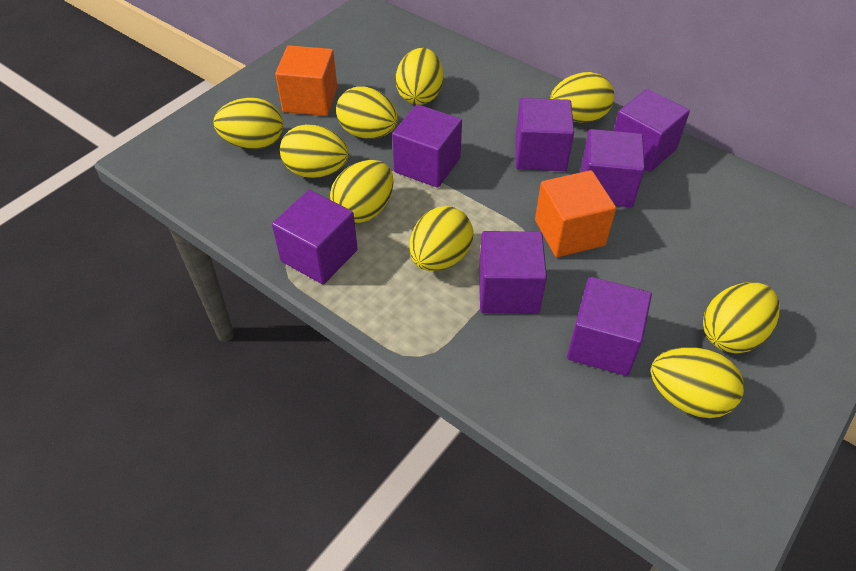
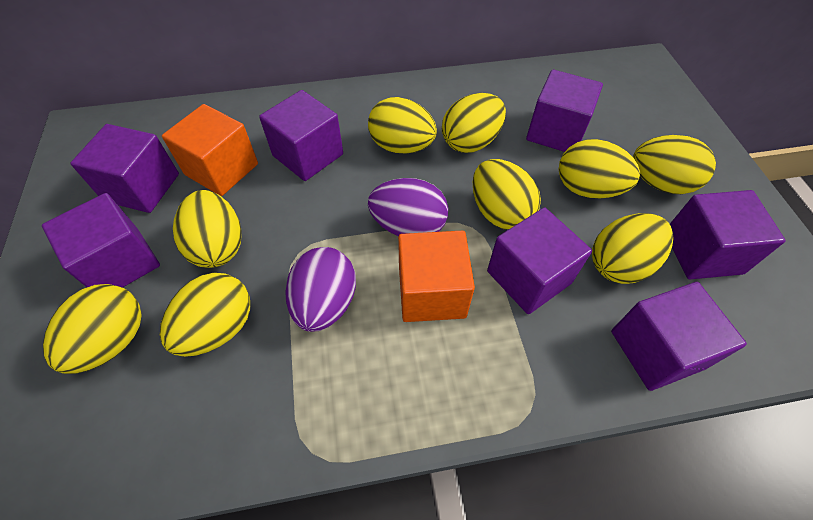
purple egg: 0 -> 2

